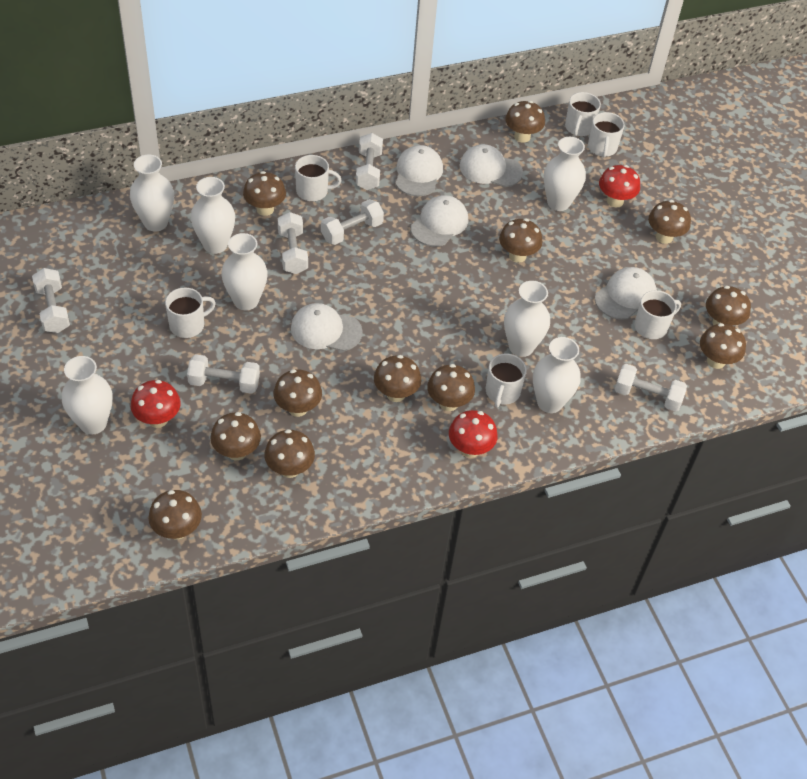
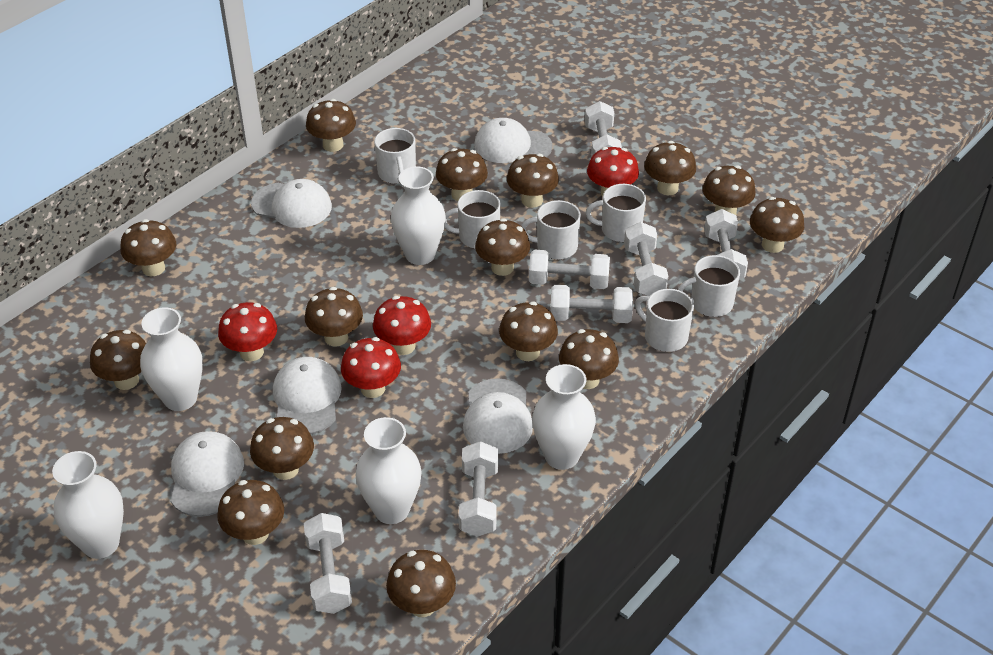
brown mushroom: 12 -> 15
red mushroom: 3 -> 4
white dumbbell: 6 -> 7
white vase: 7 -> 5

